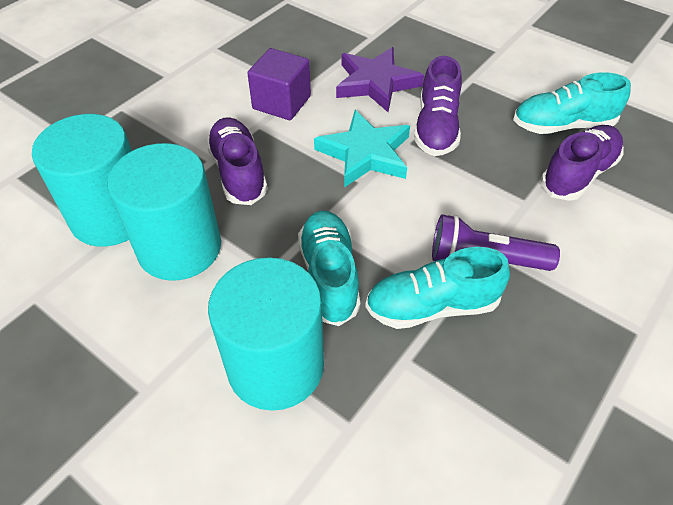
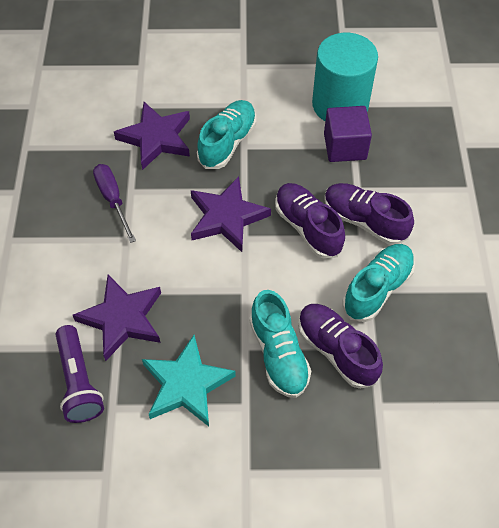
purple screwdriver: 0 -> 1
purple star: 1 -> 3
turquoise cylinder: 3 -> 1

